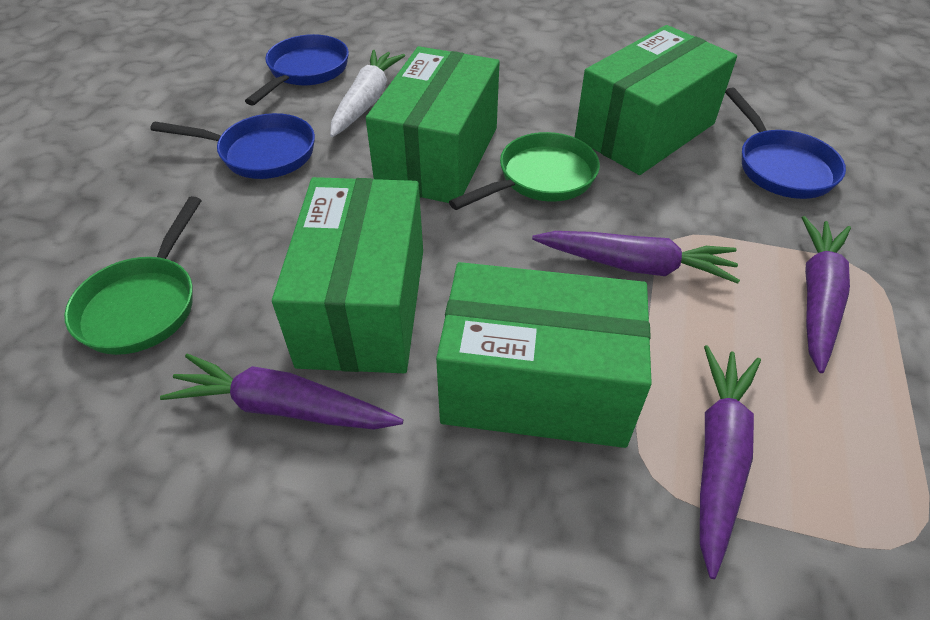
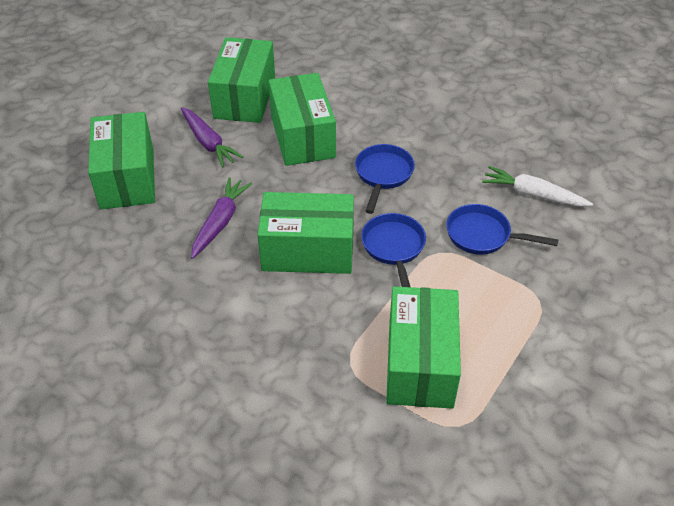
green box: 4 -> 5
green pan: 2 -> 0
purple carrot: 4 -> 2

